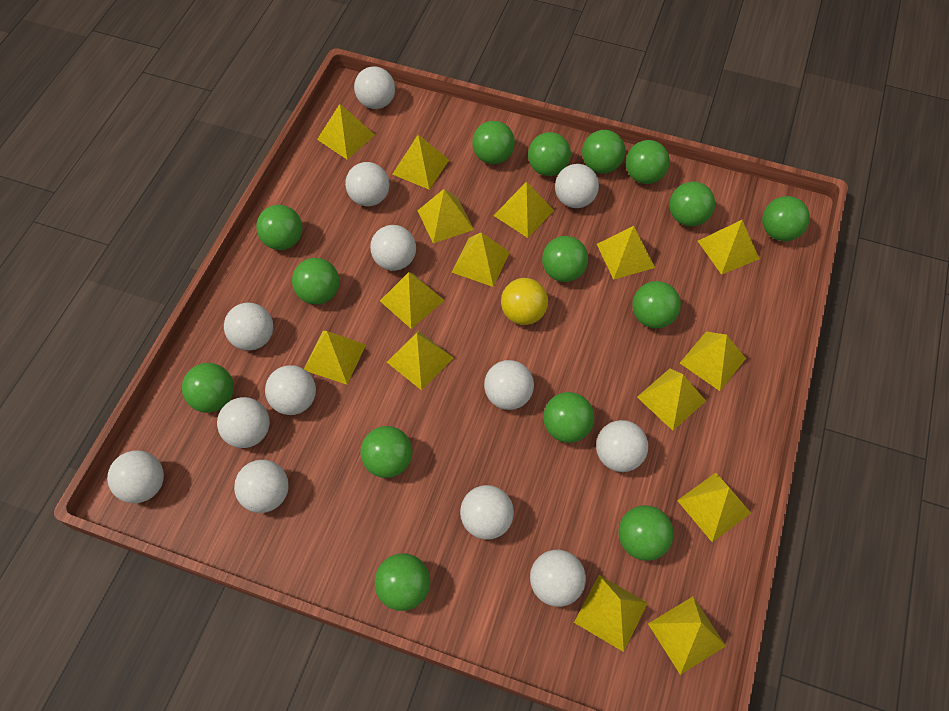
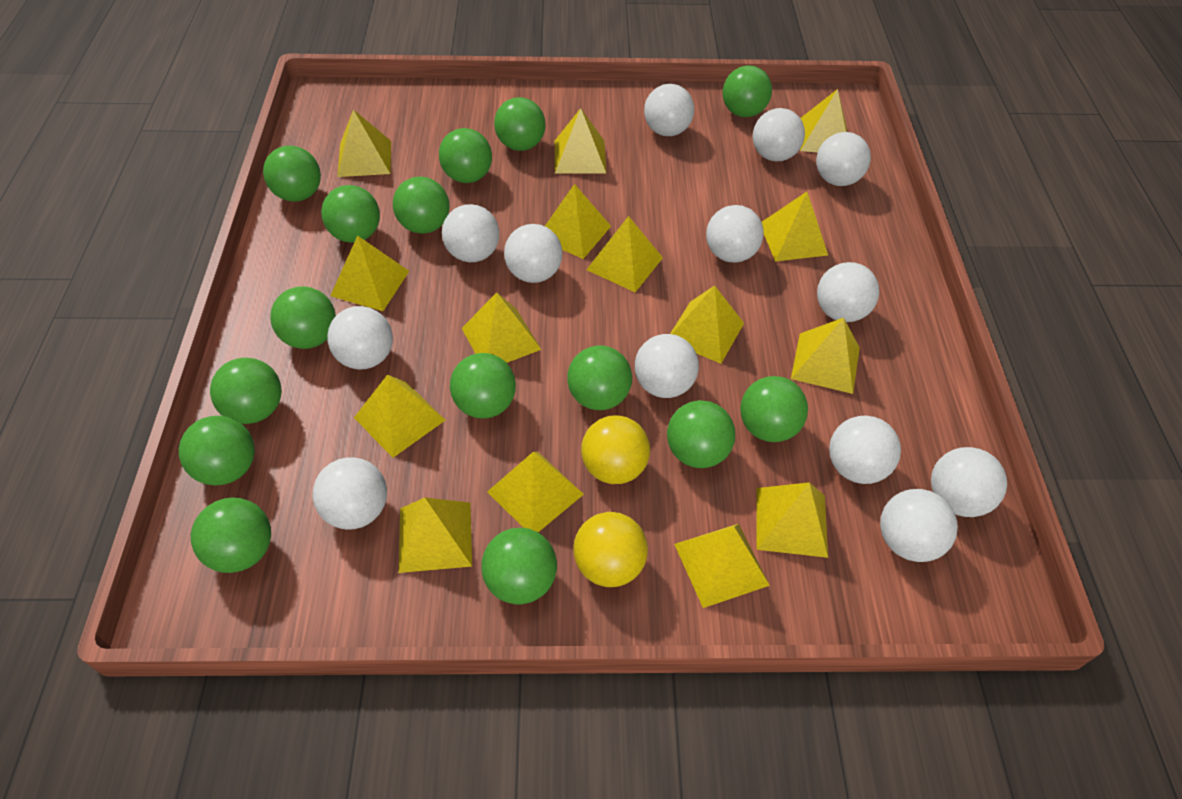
yellow ball: 1 -> 2

